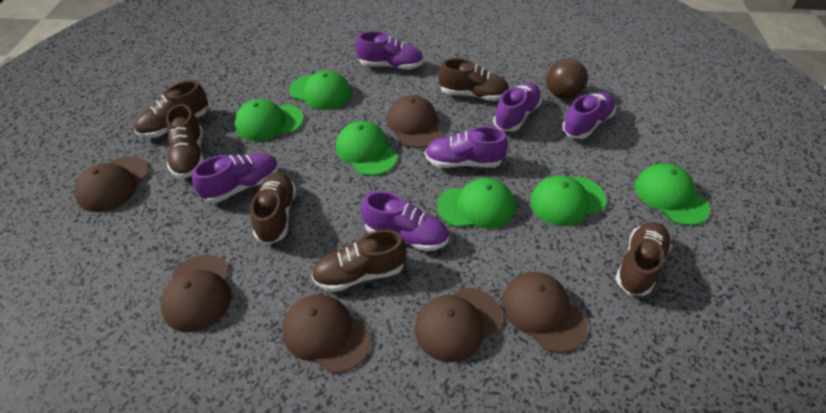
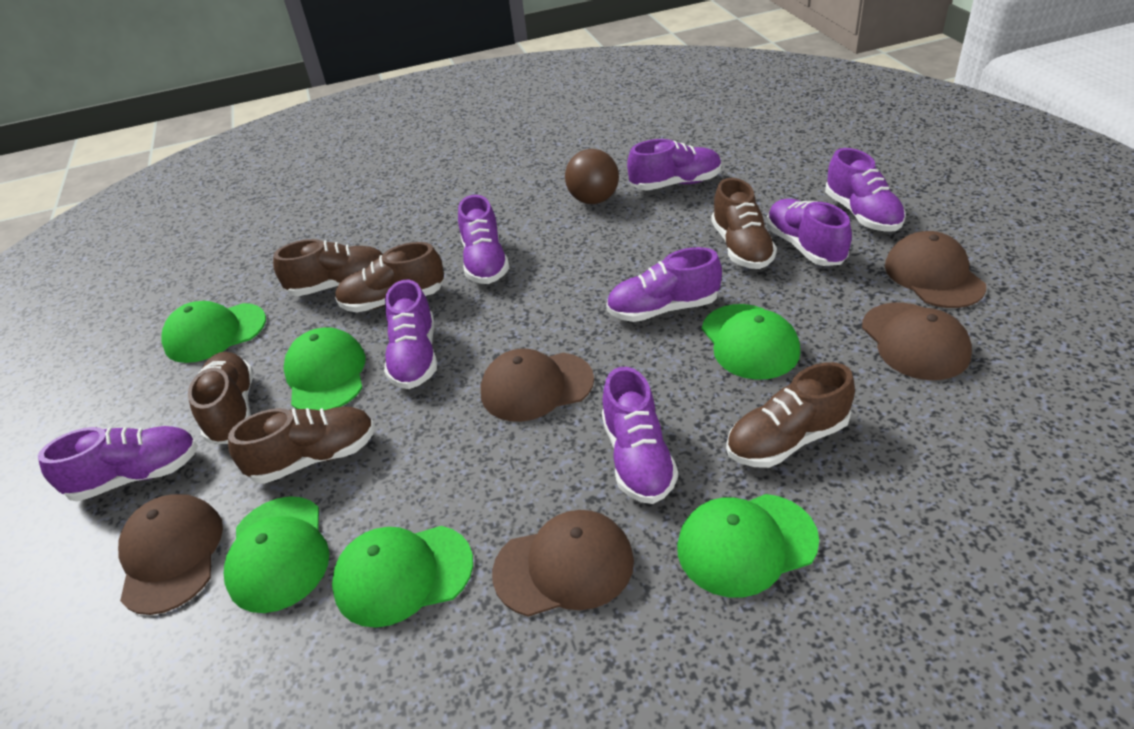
brown cap: 6 -> 5
purple shoe: 6 -> 8

